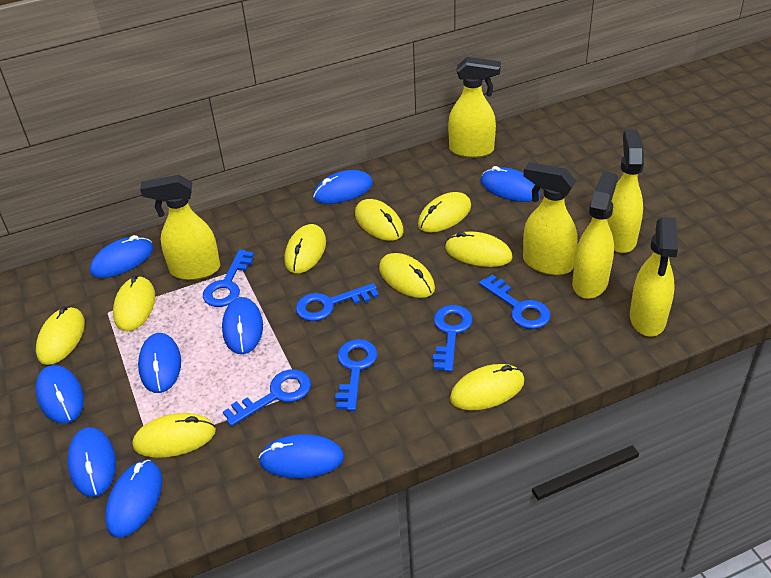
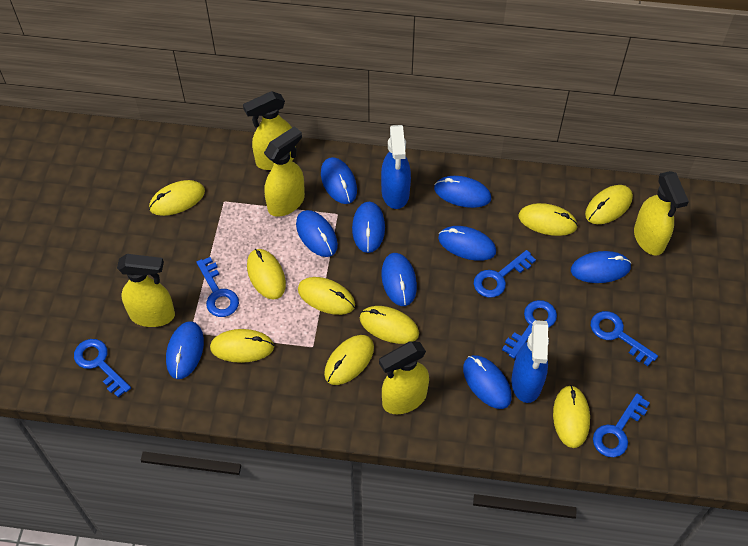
blue spray bottle: 0 -> 2
yellow spray bottle: 6 -> 5

